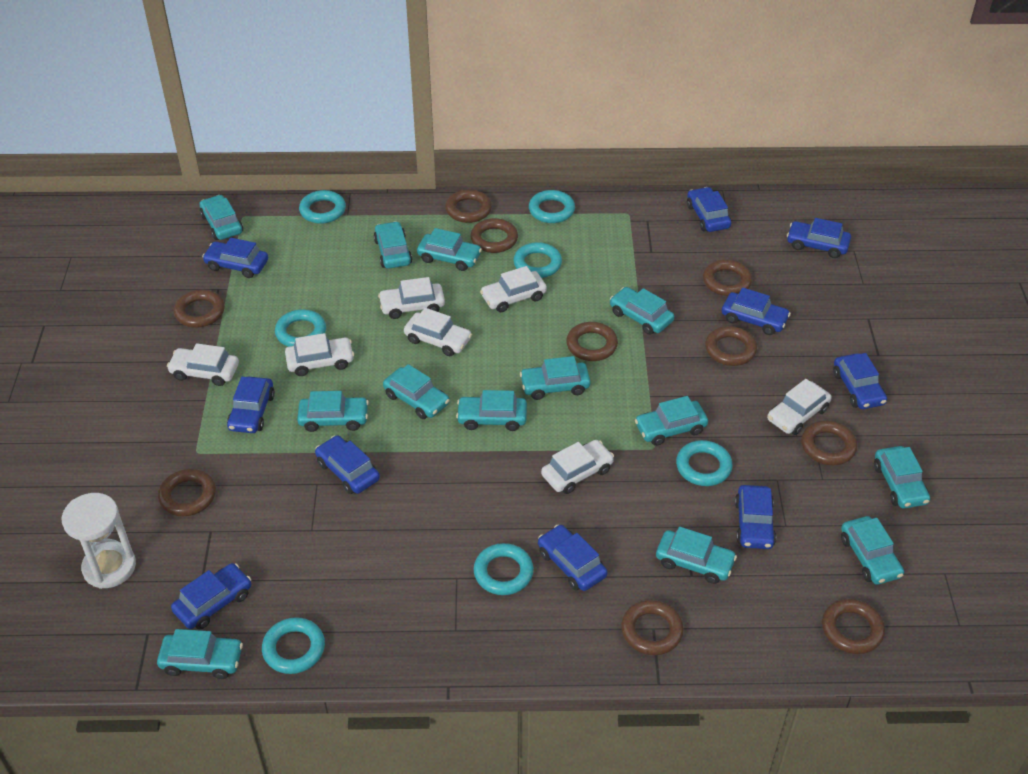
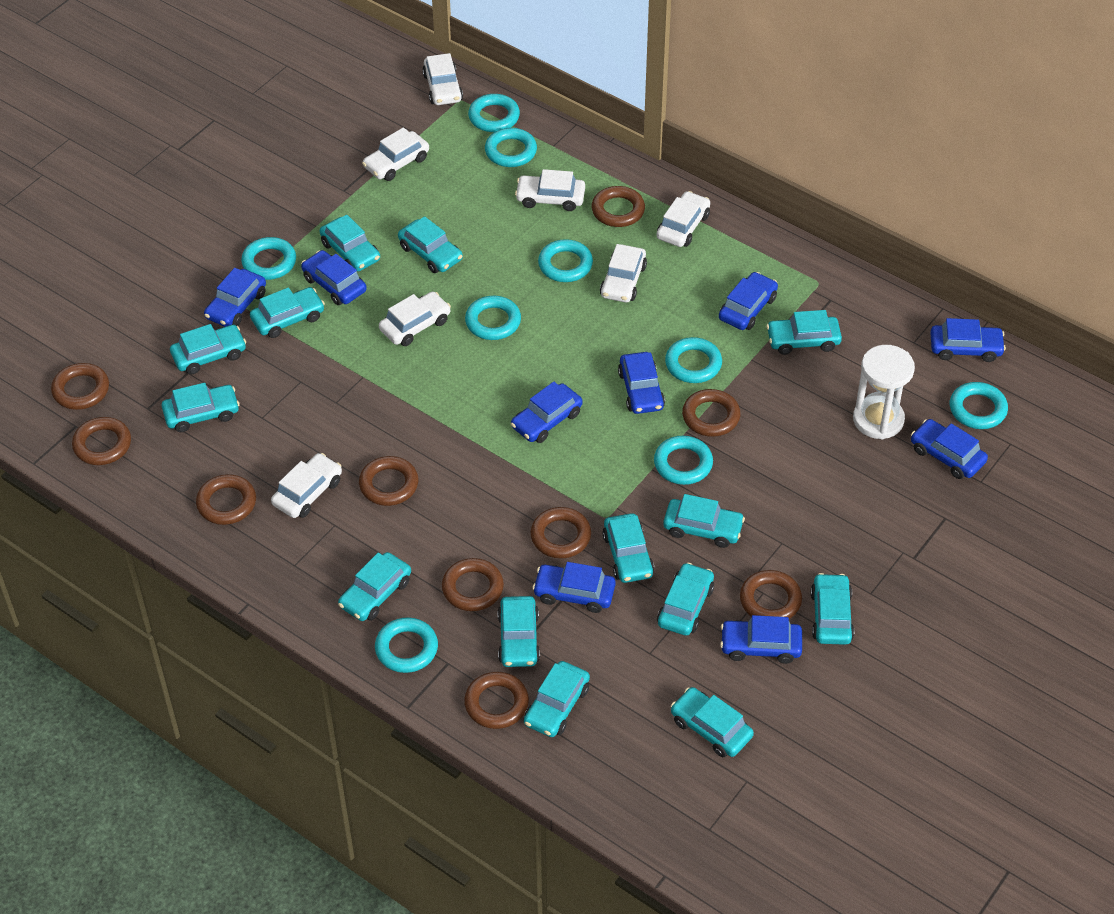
blue car: 10 -> 9
turquoise car: 13 -> 14
turquoise ring: 7 -> 9

